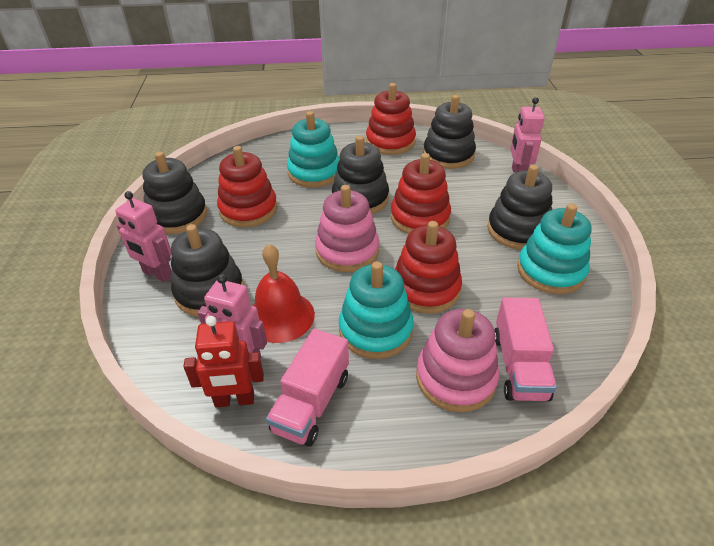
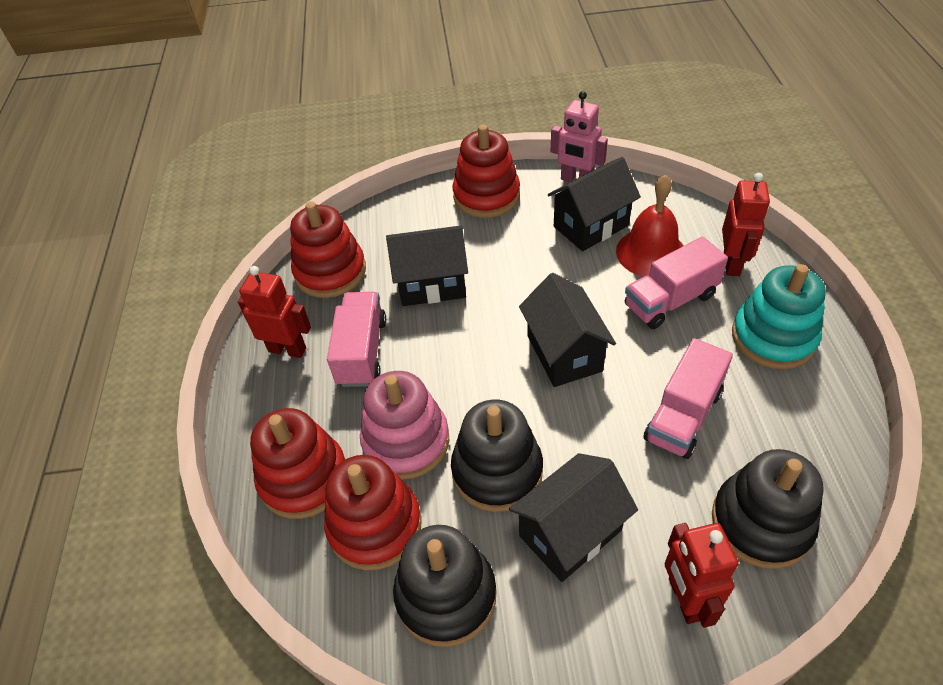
black house: 0 -> 4
black stacking toy: 5 -> 3
pink robot: 3 -> 1
pink stacking toy: 2 -> 1
pink truck: 2 -> 3
red robot: 1 -> 3
turquoise stacking toy: 3 -> 1

